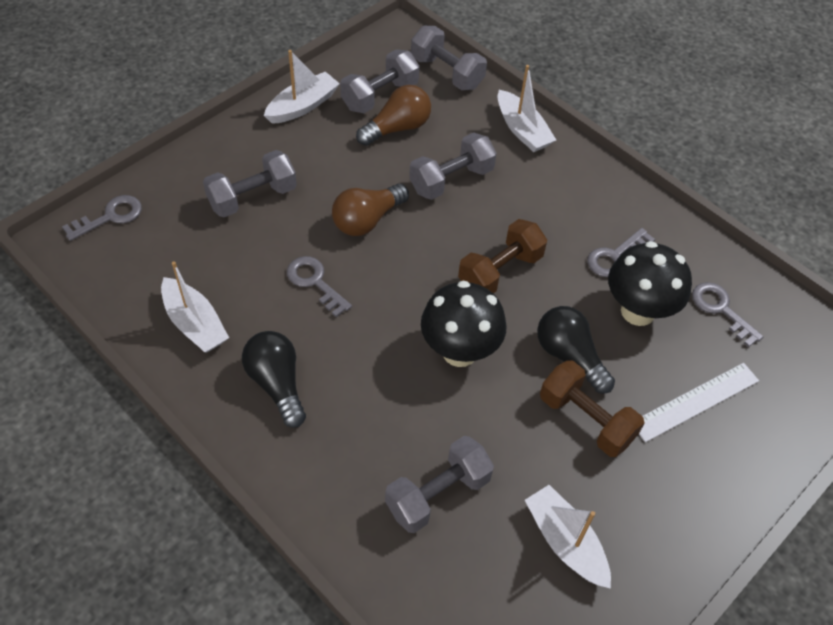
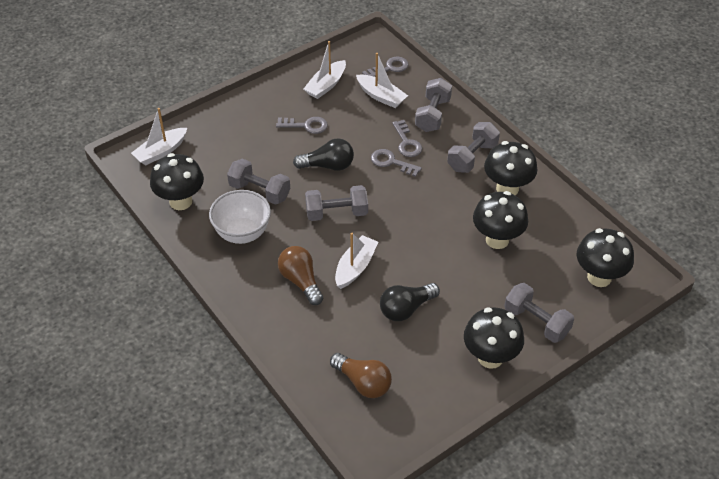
black mushroom: 2 -> 5
brown dumbbell: 2 -> 0
white bowl: 0 -> 1
white ruler: 1 -> 0

